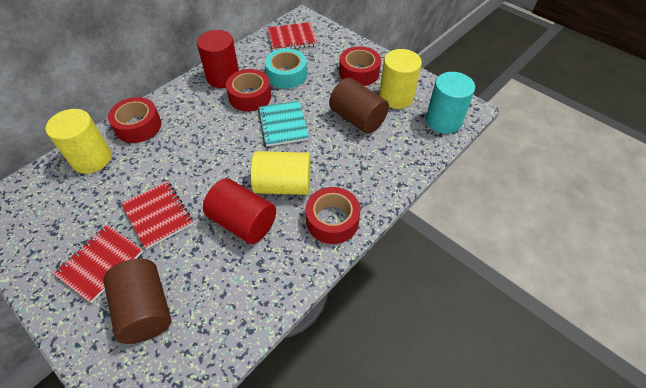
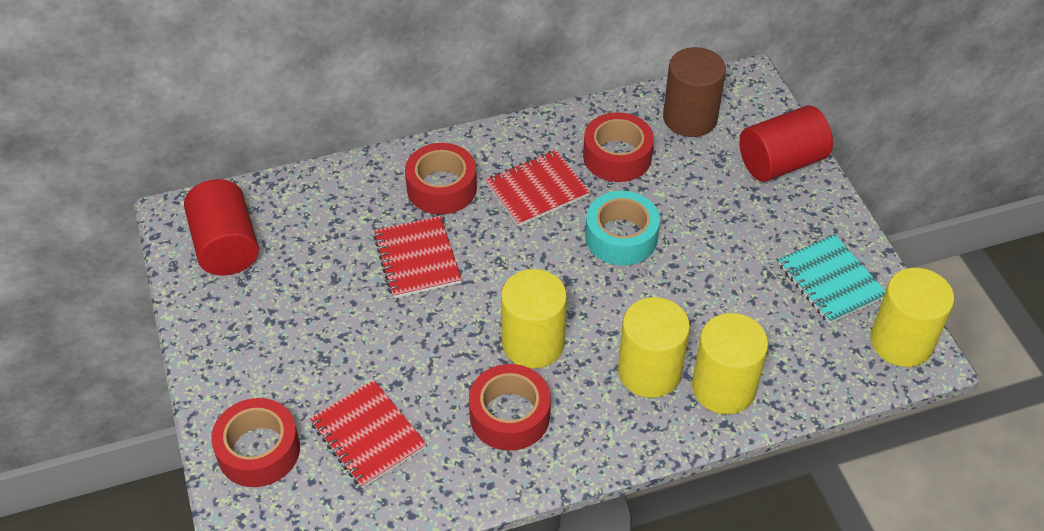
brown cylinder: 2 -> 1
turquoise cylinder: 1 -> 0
yellow cylinder: 3 -> 4

